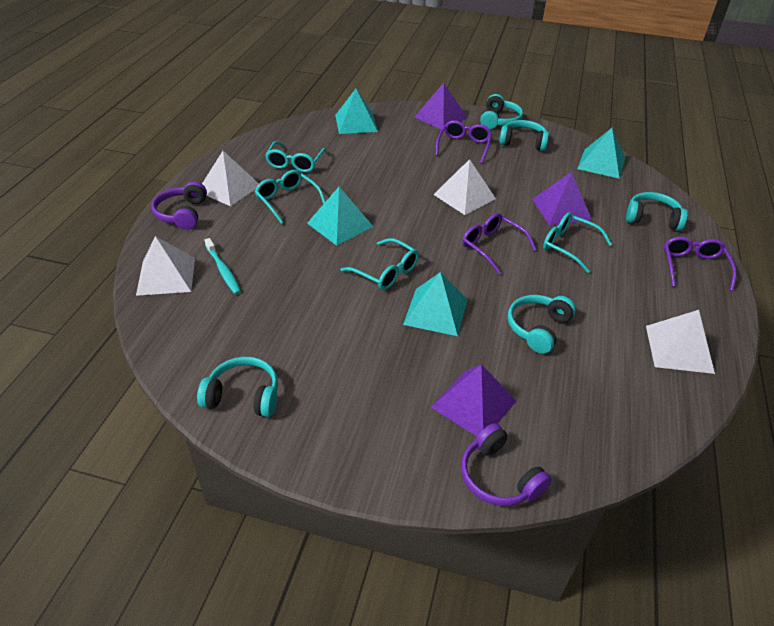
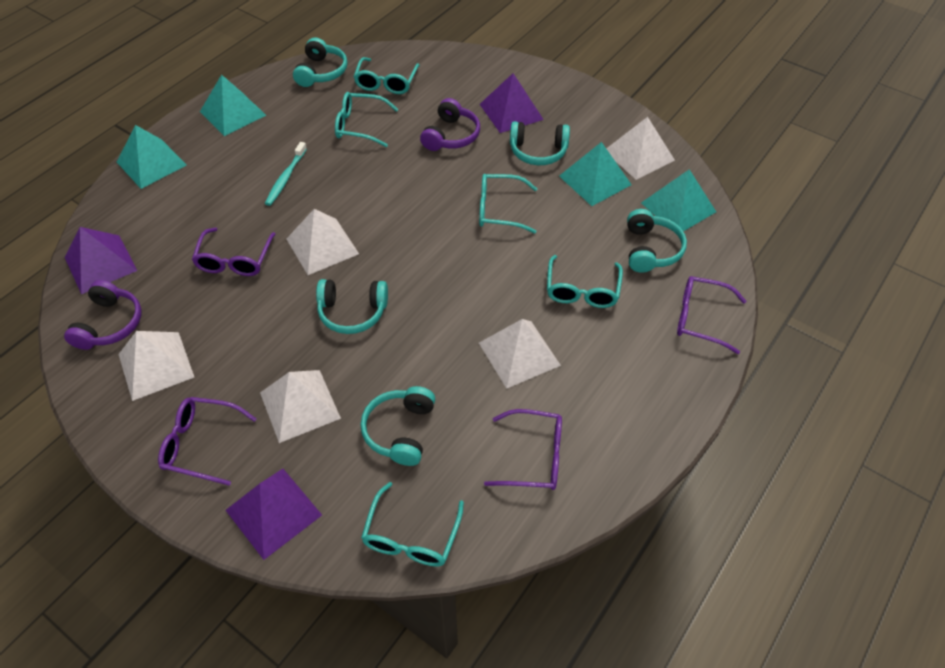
purple glasses: 3 -> 4
turquoise glasses: 4 -> 5
white pyramid: 4 -> 5

